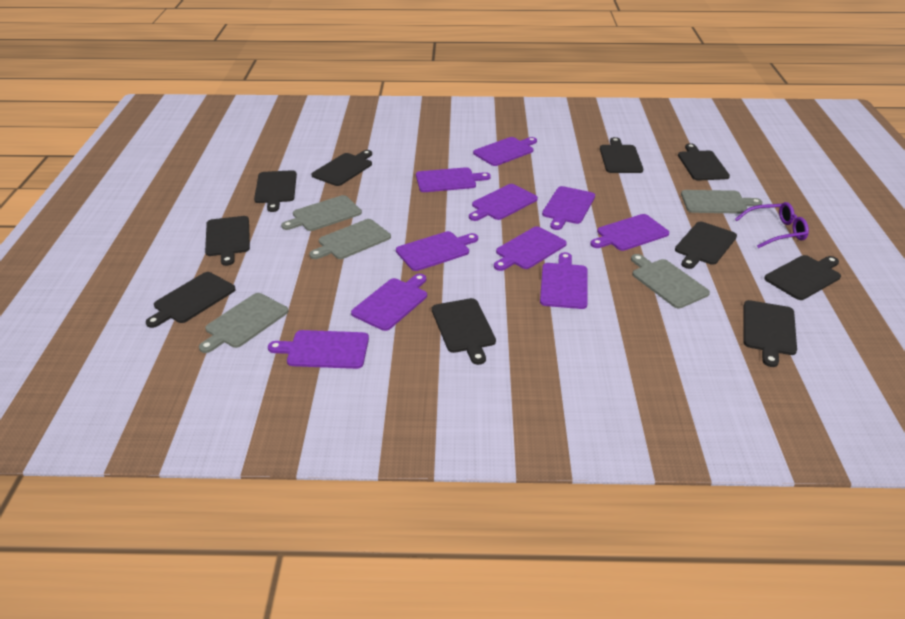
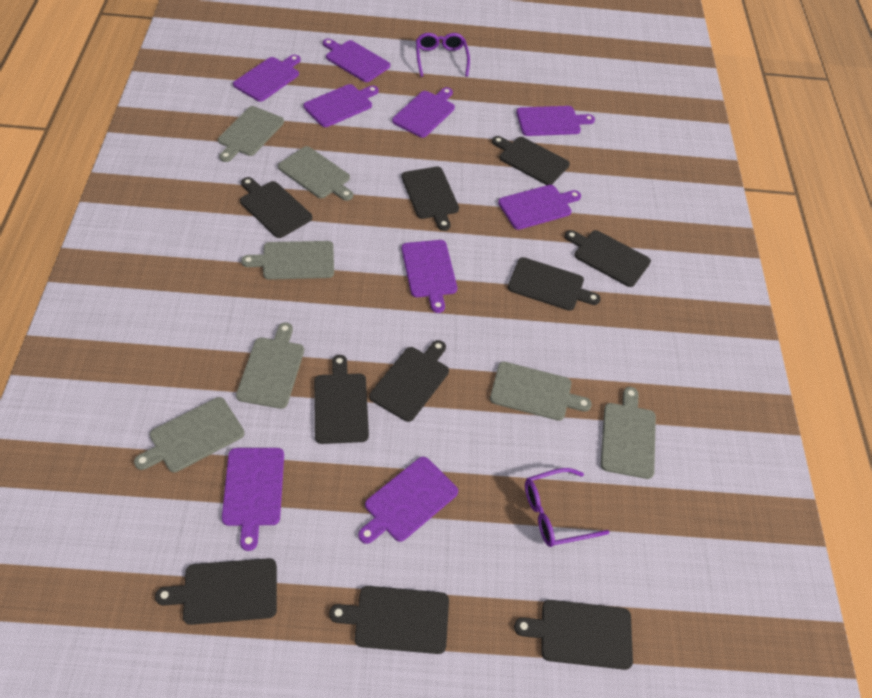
grey cutting board: 5 -> 7
purple cutting board: 10 -> 9
purple glasses: 1 -> 2

